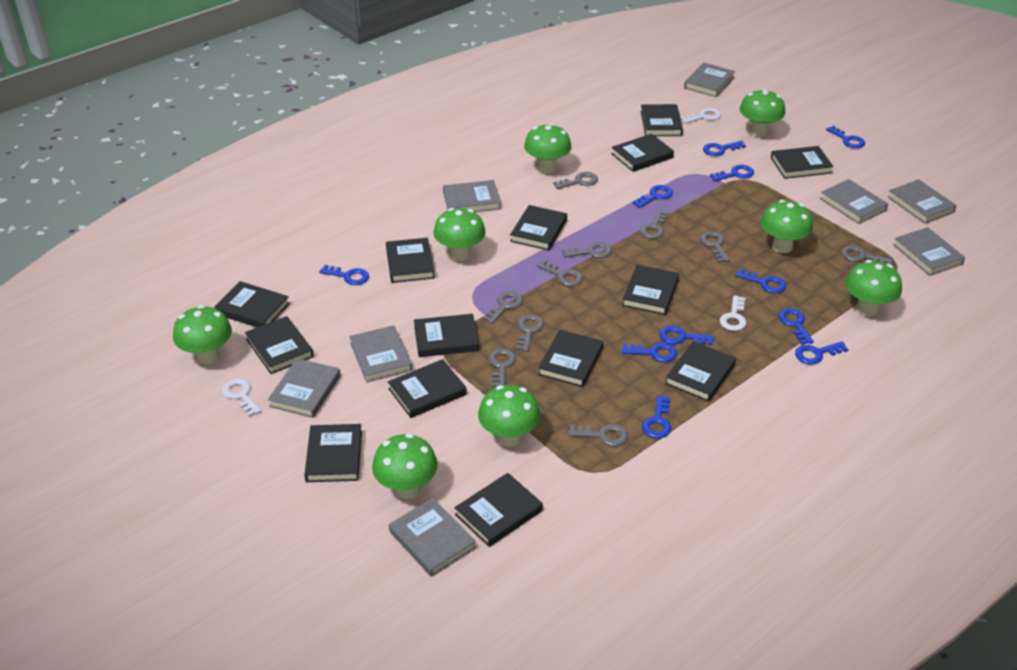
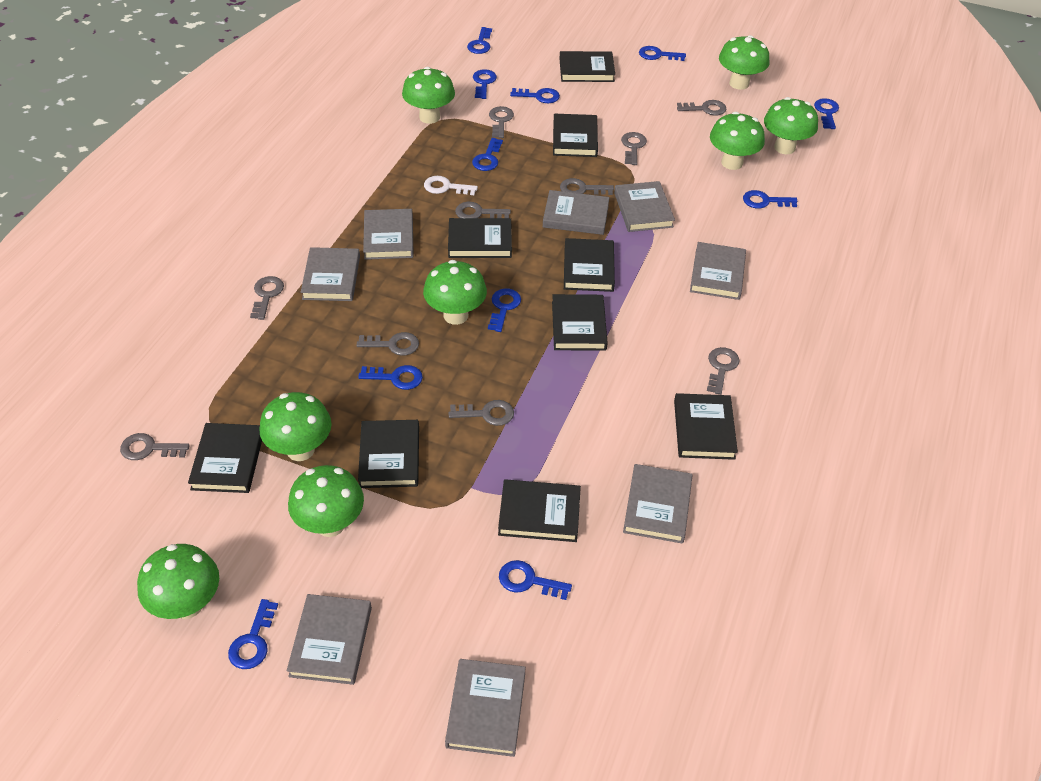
black book: 14 -> 9
white key: 3 -> 1

